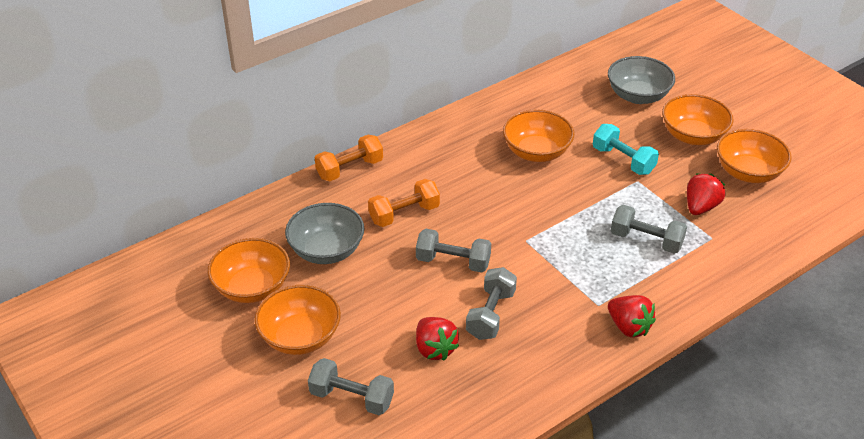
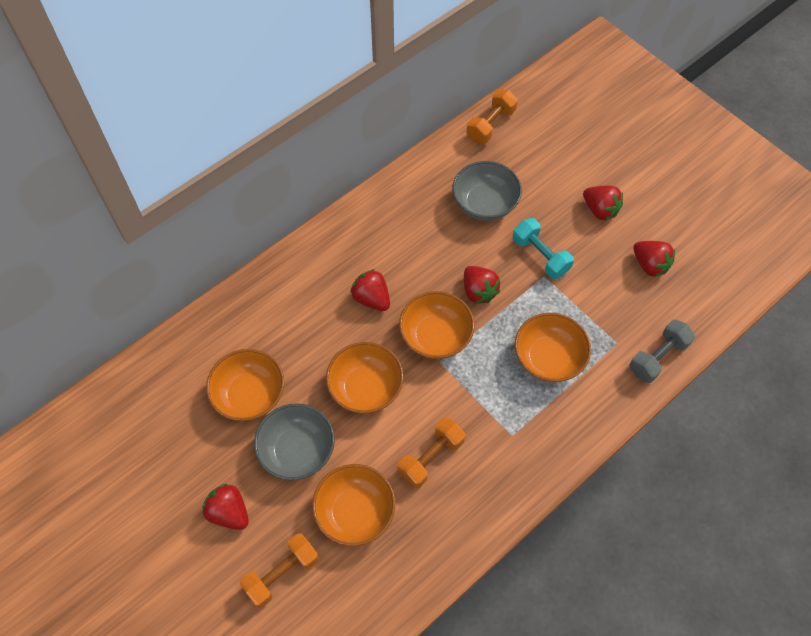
grey dumbbell: 4 -> 1
orange dumbbell: 2 -> 3
red strawberry: 3 -> 5

